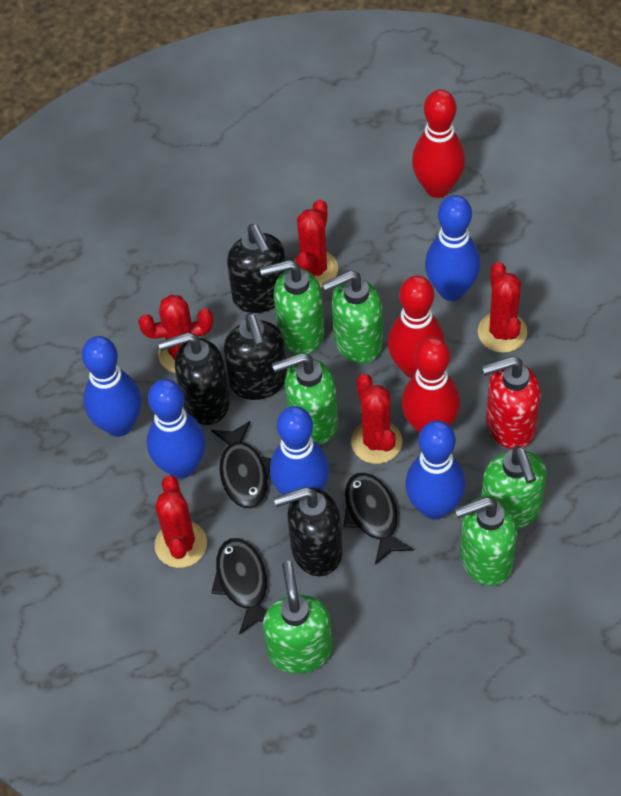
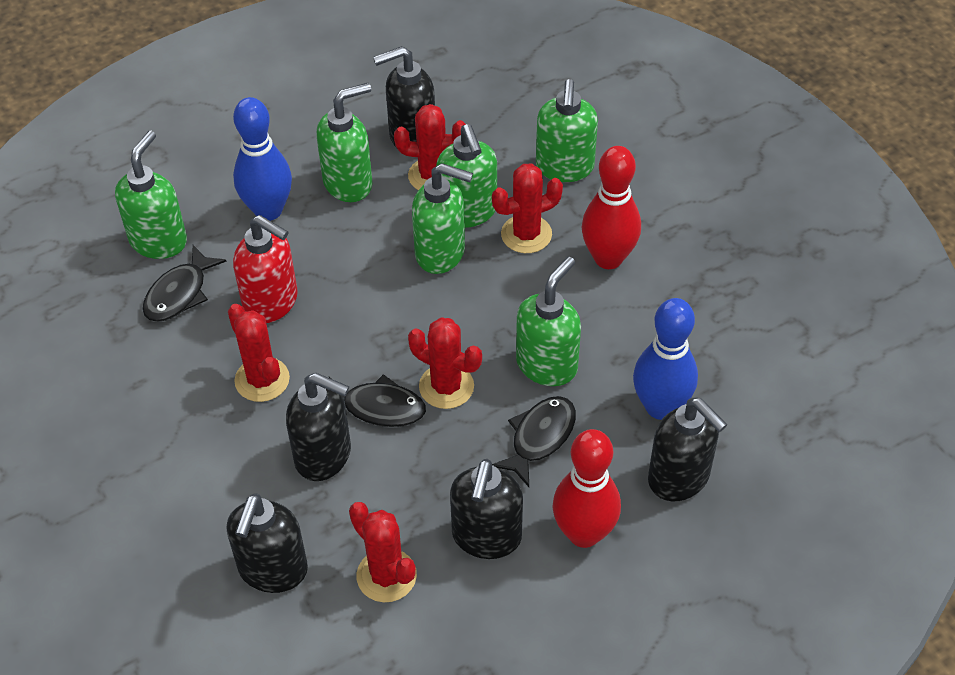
black soap dispenser: 4 -> 5
blue bowling pin: 5 -> 2
red bowling pin: 3 -> 2

